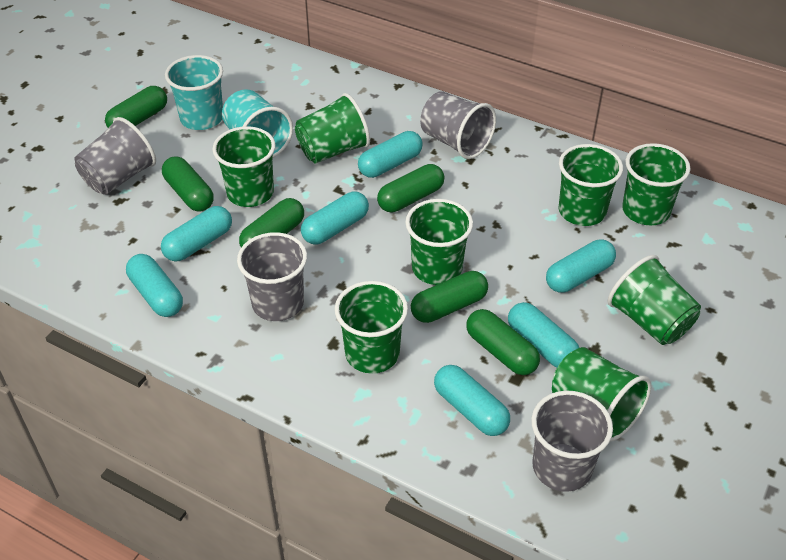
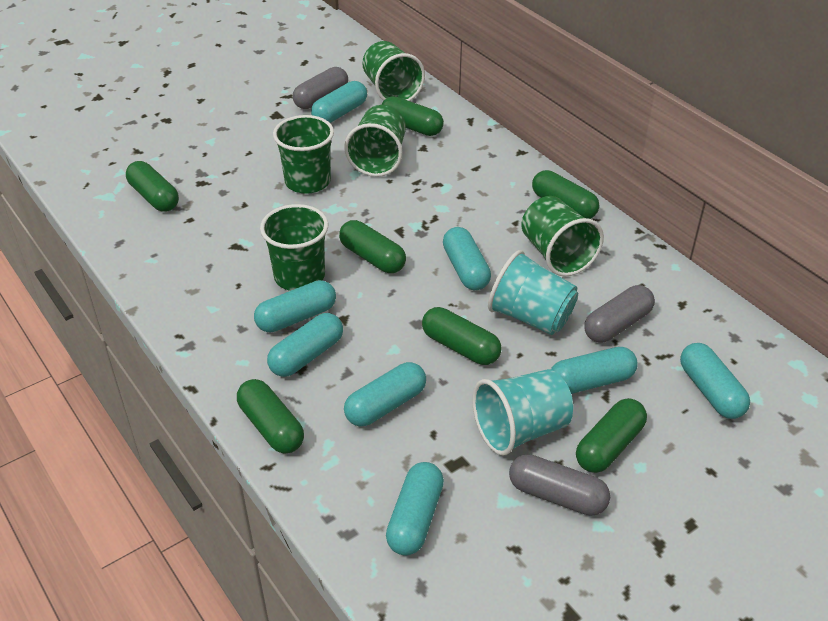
green capsule: 6 -> 7
green cup: 8 -> 5
grey capsule: 0 -> 3
grey cup: 4 -> 0
turquoise capsule: 7 -> 8

